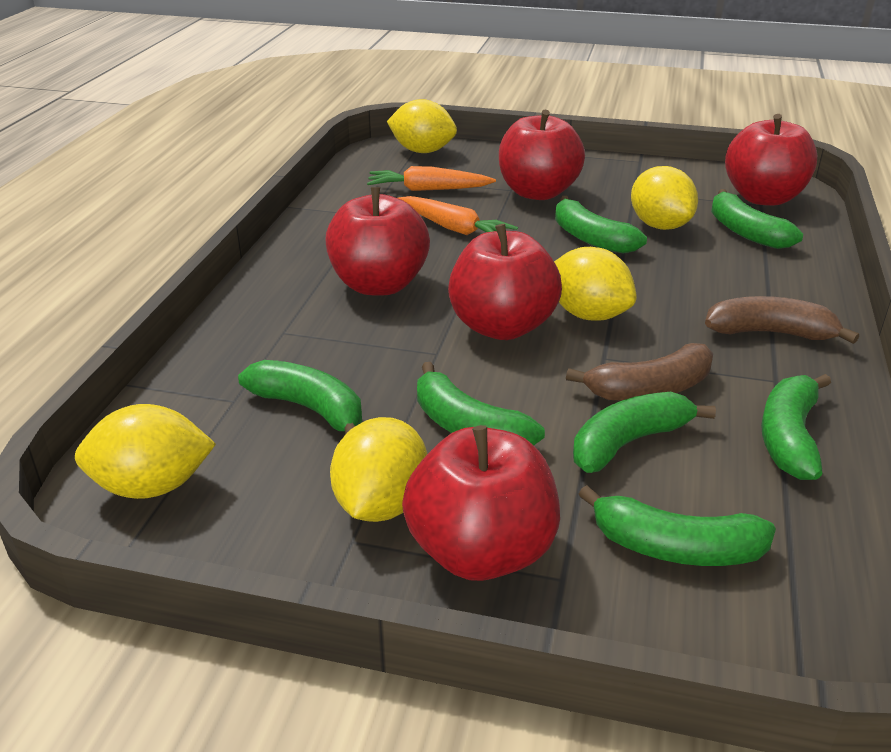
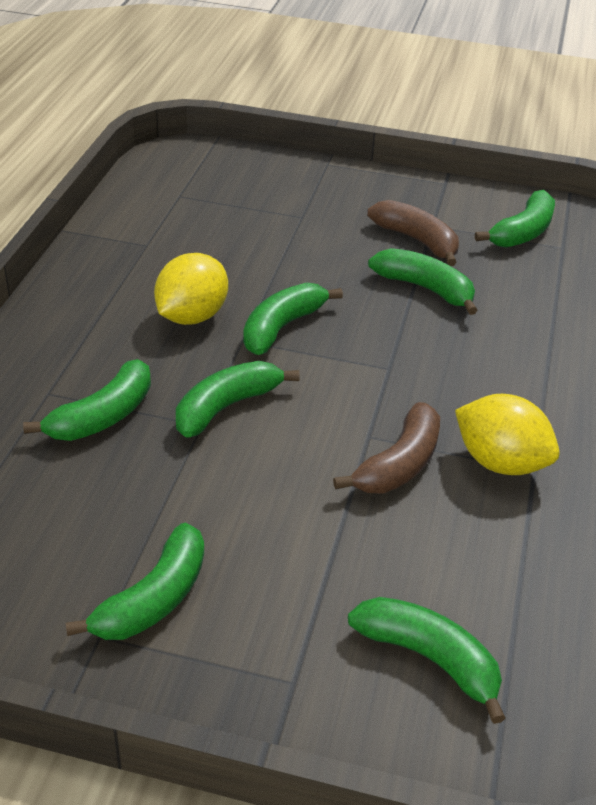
orange carrot: 2 -> 0
red apple: 5 -> 0
yellow lemon: 5 -> 2

